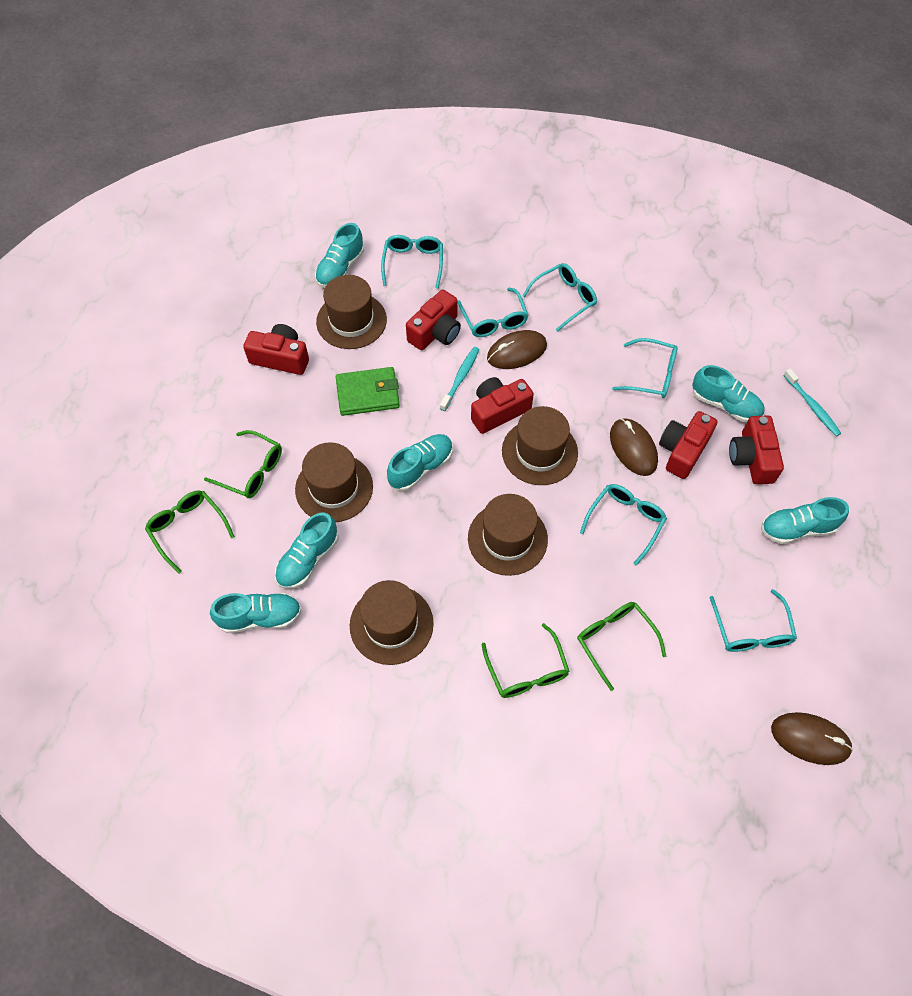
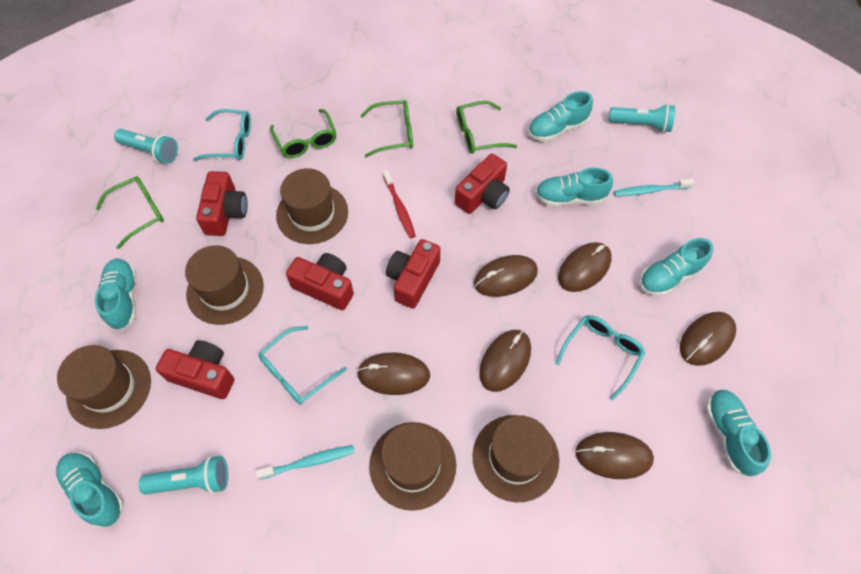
brown mouse: 3 -> 6
green wallet: 1 -> 0
red toothbrush: 0 -> 1
turquoise flashlight: 0 -> 3
turquoise glasses: 6 -> 3

